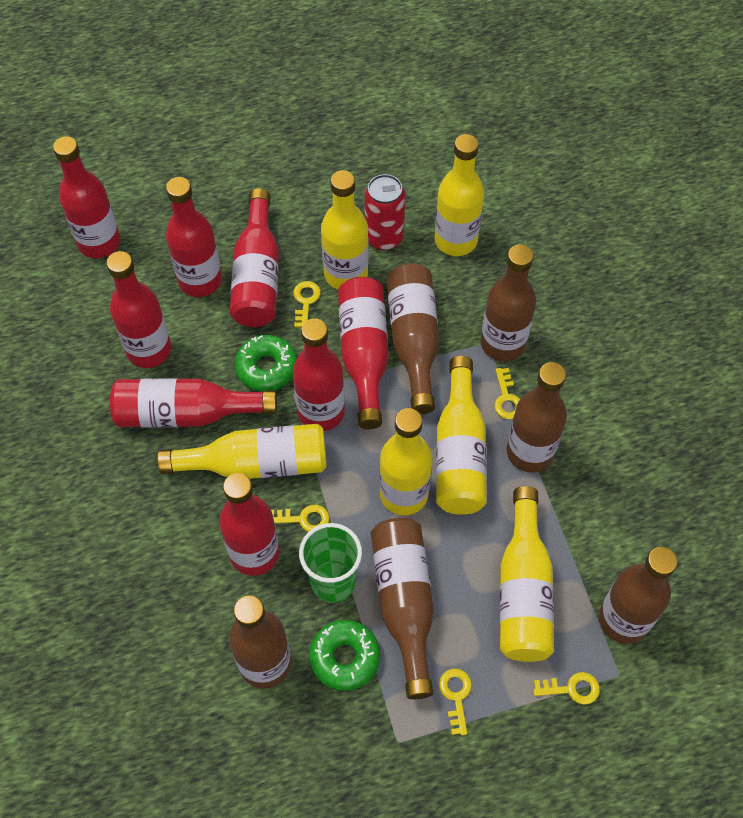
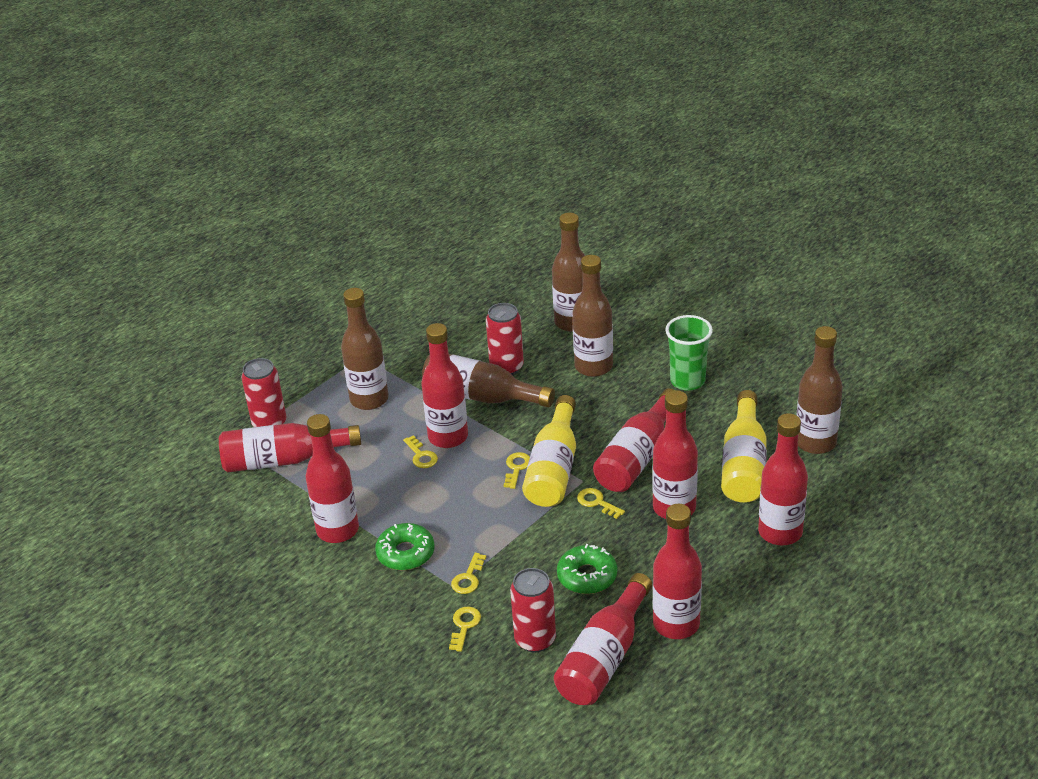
brown bottle: 6 -> 5
red can: 1 -> 3
yellow bottle: 6 -> 2

